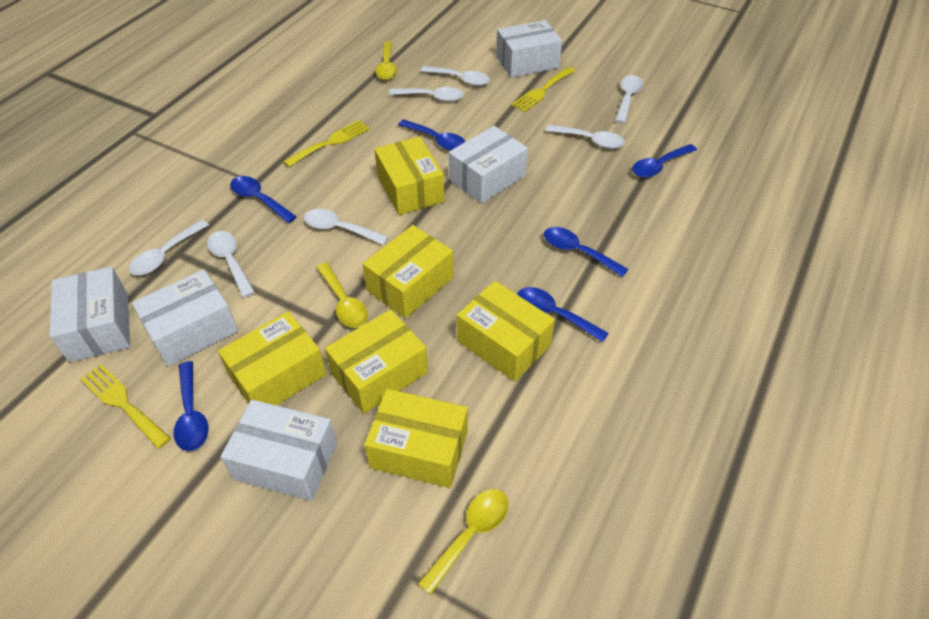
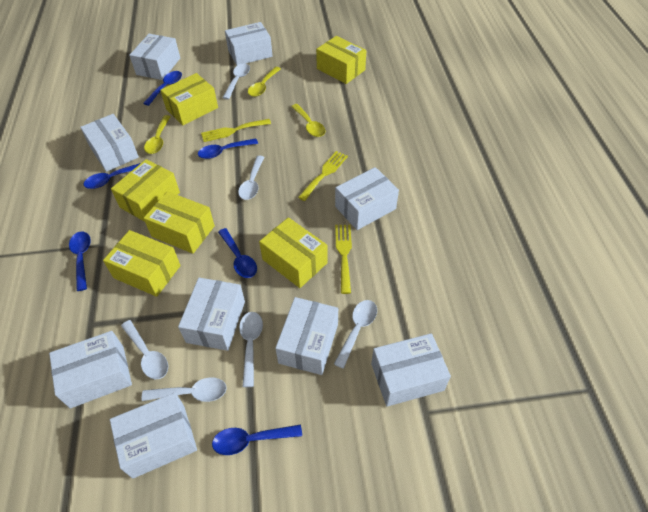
white box: 5 -> 9
white spoon: 7 -> 6

